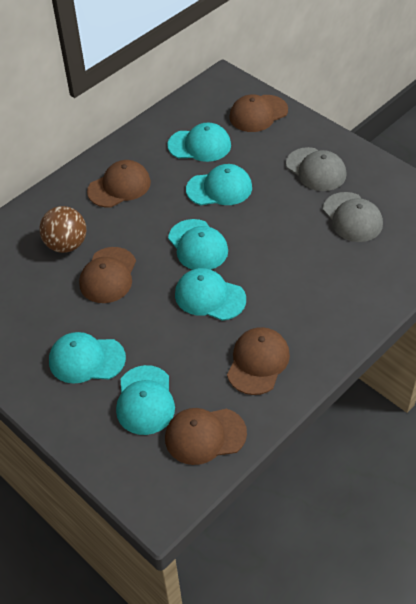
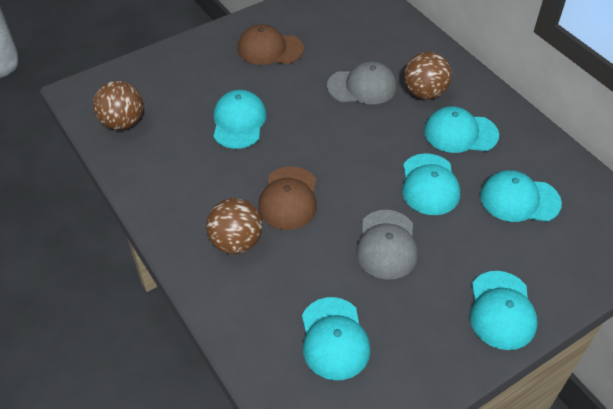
brown ball: 1 -> 3
brown cap: 5 -> 2

